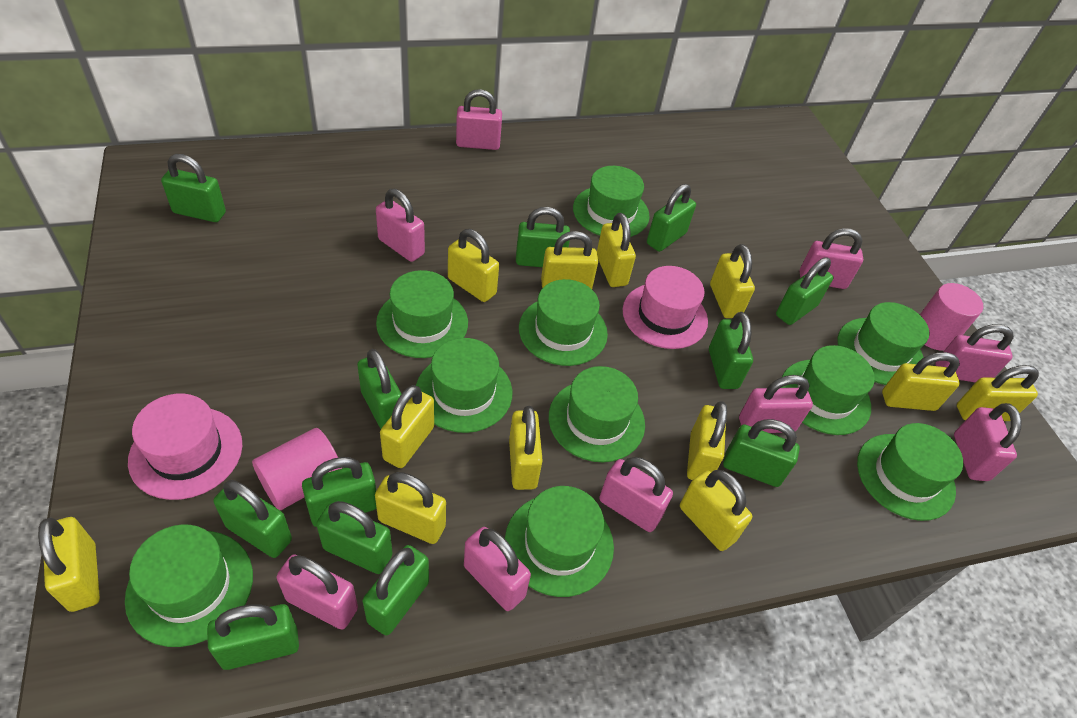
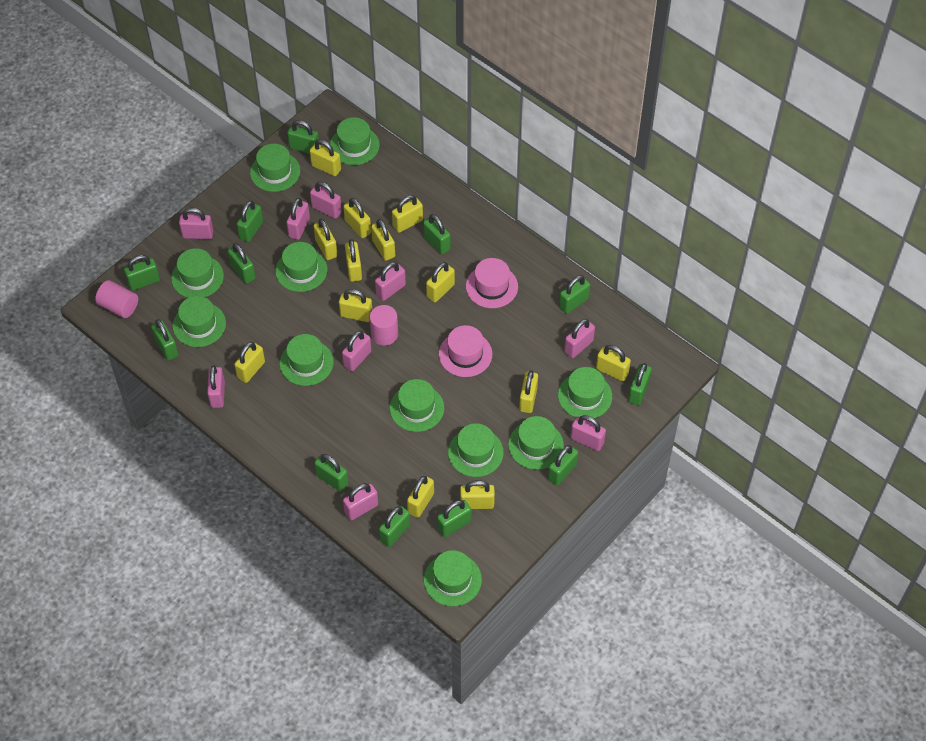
green hat: 10 -> 11
yellow padlock: 12 -> 13

